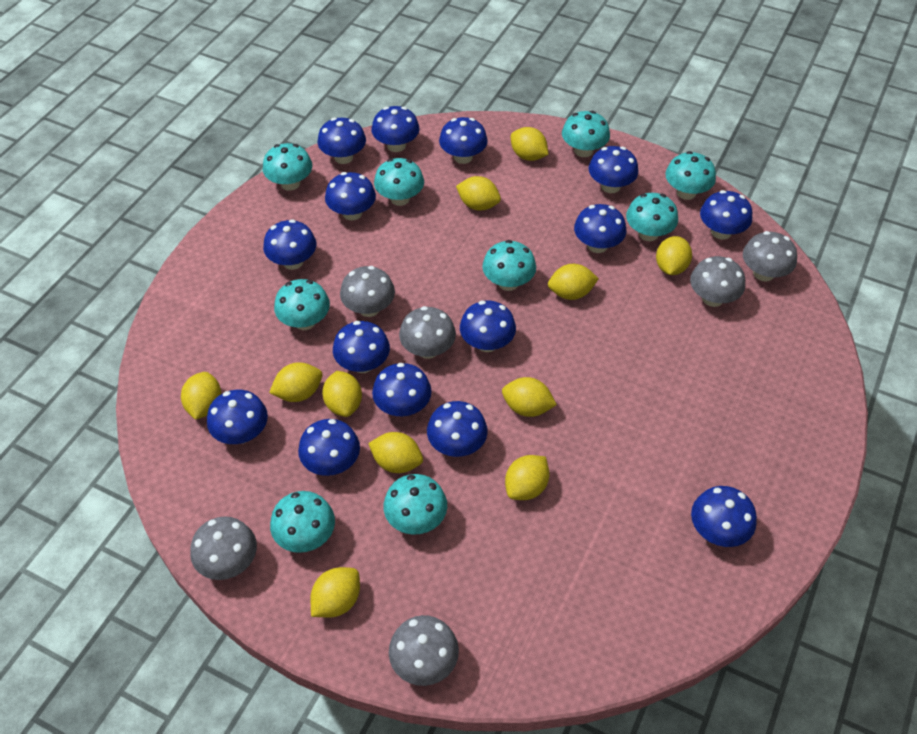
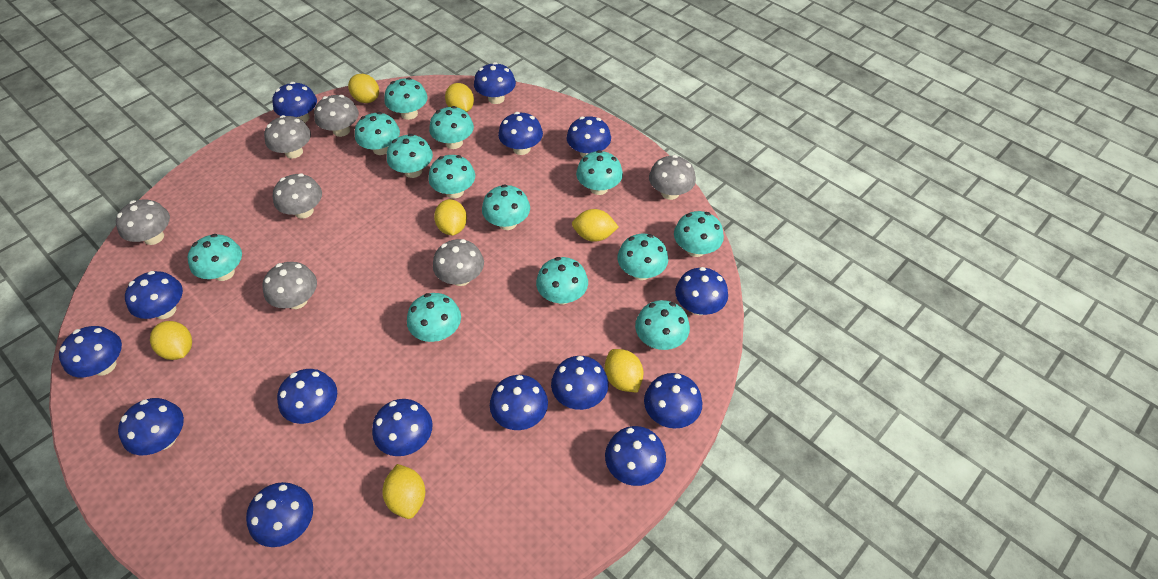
grey mushroom: 6 -> 7
turquoise mushroom: 9 -> 13
yellow lemon: 11 -> 7

